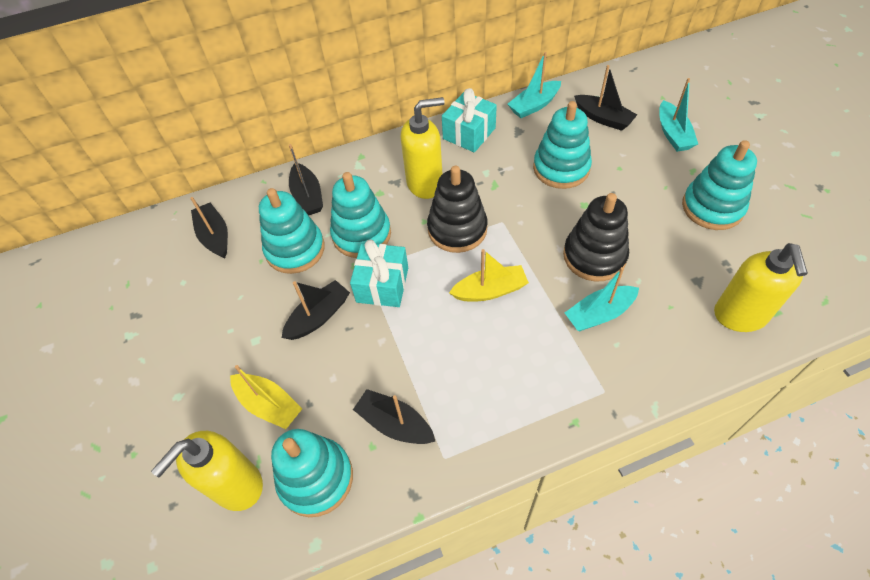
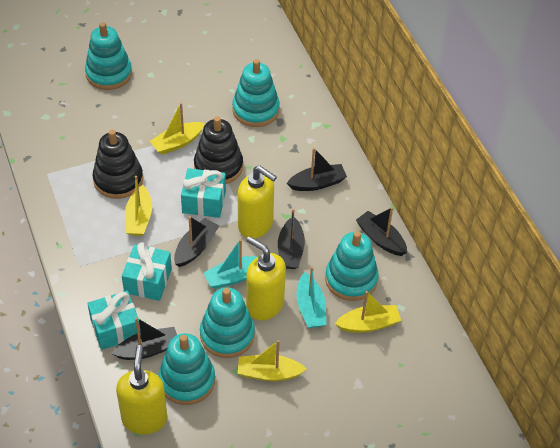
turquoise boat: 3 -> 2
turquoise gift: 2 -> 3
yellow boat: 2 -> 4

